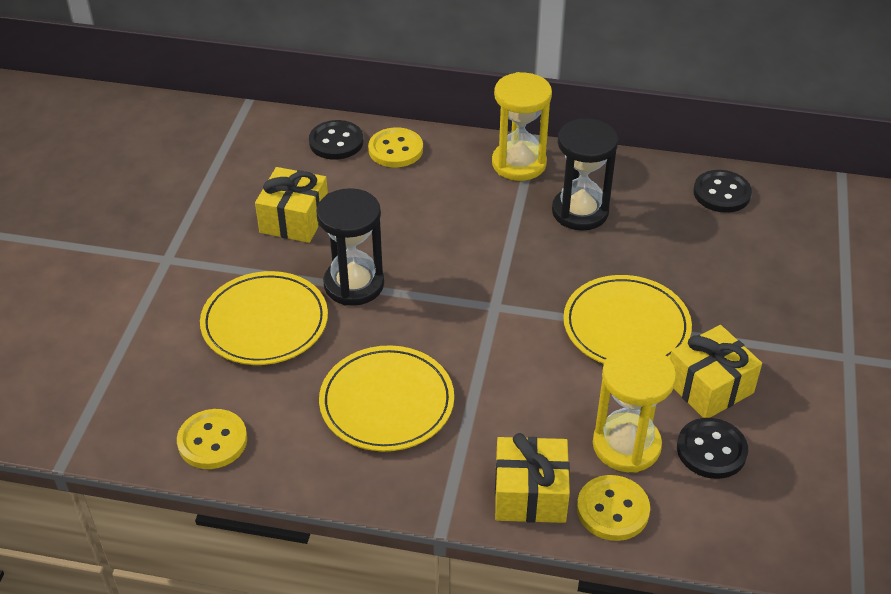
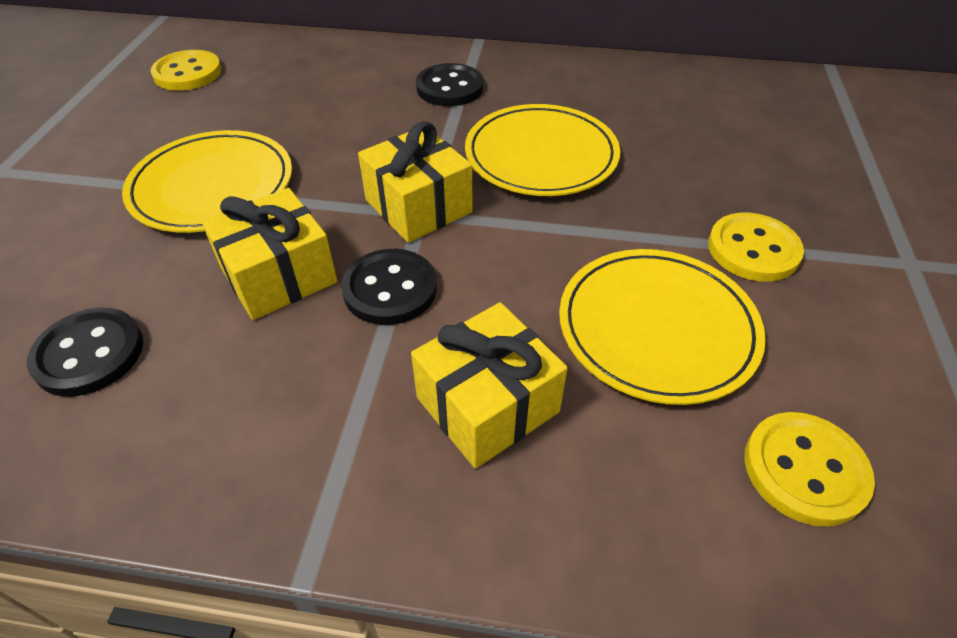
black hourglass: 2 -> 0
yellow hourglass: 2 -> 0

